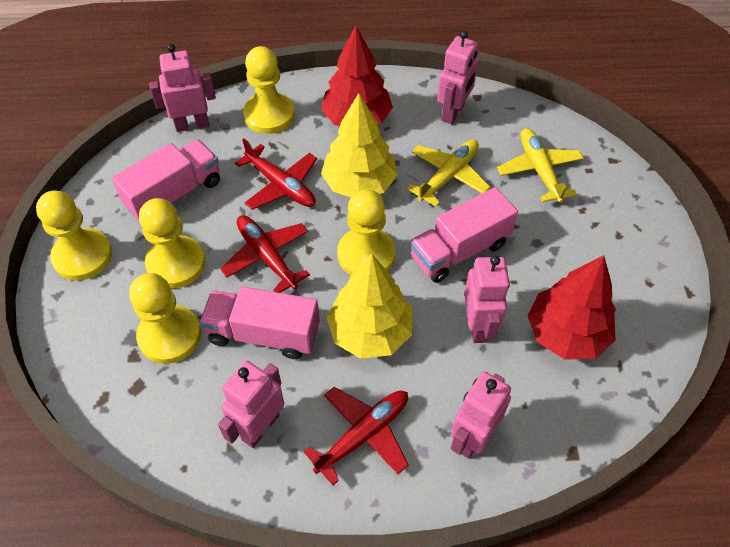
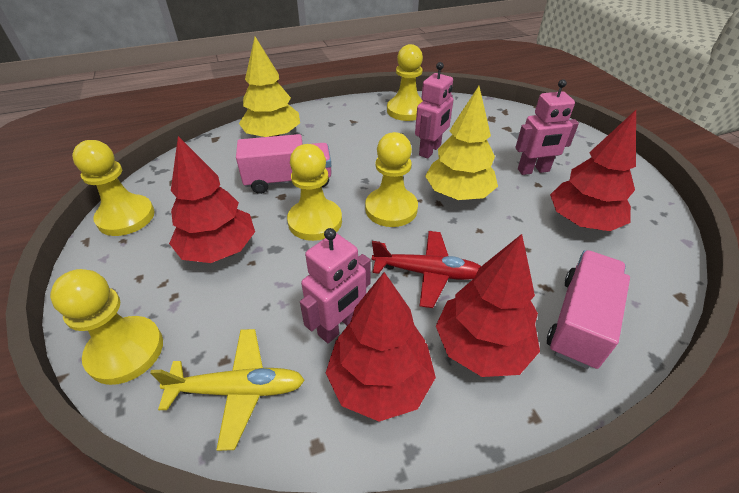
pink robot: 5 -> 3
pink truck: 3 -> 2
red plane: 3 -> 1
red tree: 2 -> 4
yellow plane: 2 -> 1

